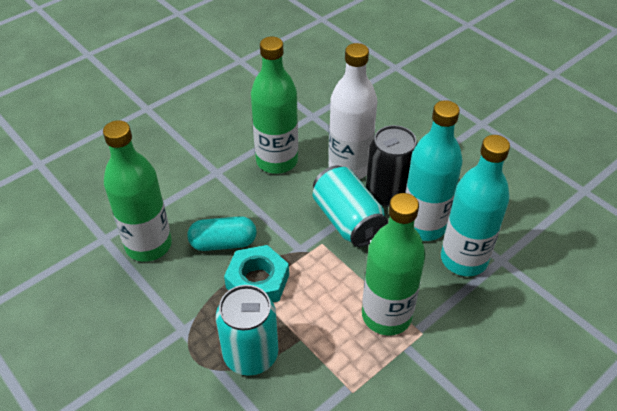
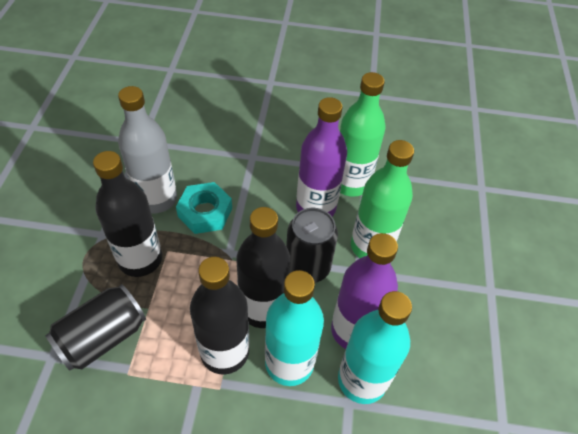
black bottle: 0 -> 3
black can: 1 -> 2
green bottle: 3 -> 2
grey bottle: 0 -> 1
purple bottle: 0 -> 2
turquoise can: 2 -> 0
turquoise capsule: 1 -> 0
white bottle: 1 -> 0

